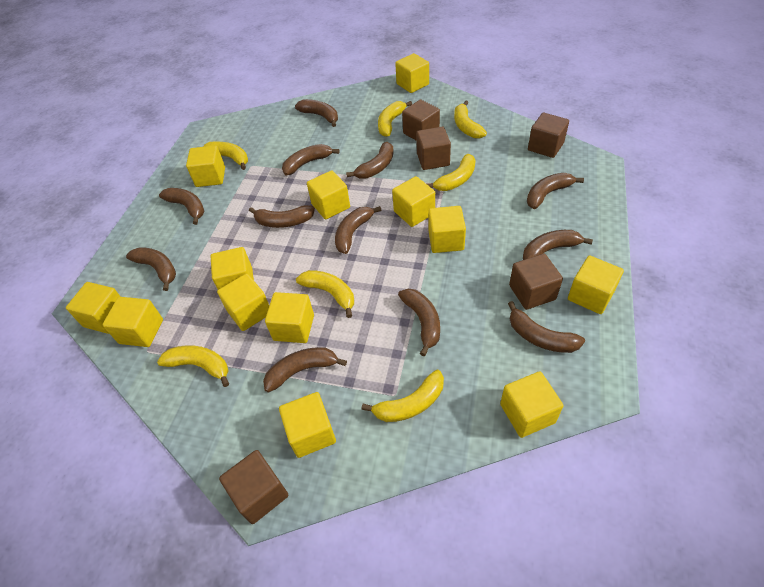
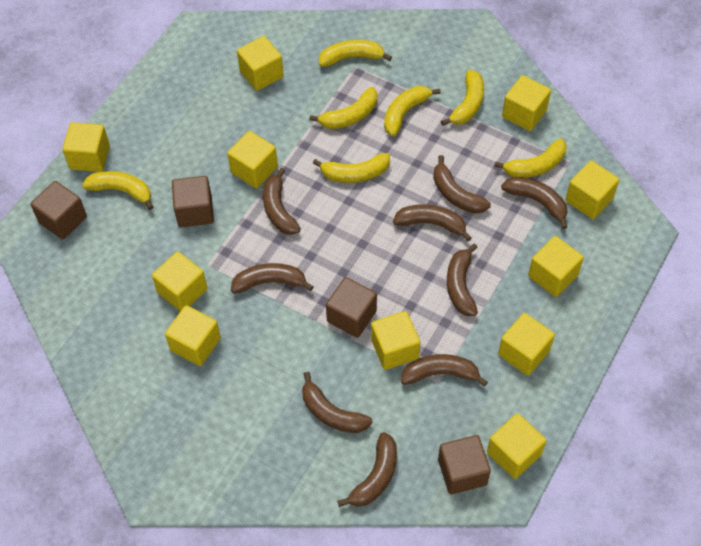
brown banana: 12 -> 9
brown cube: 5 -> 4
yellow cube: 13 -> 11

